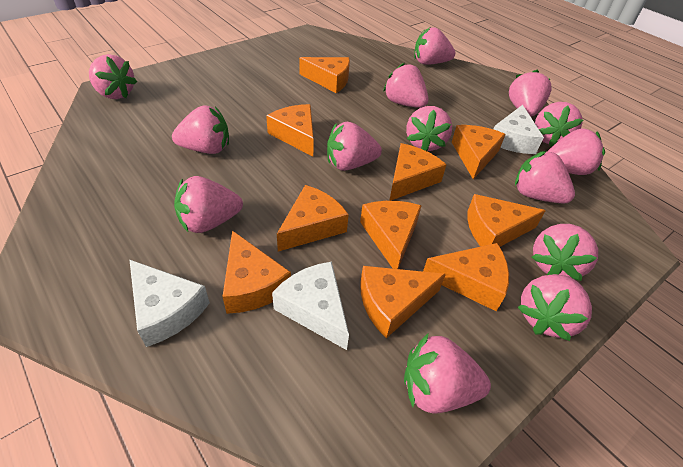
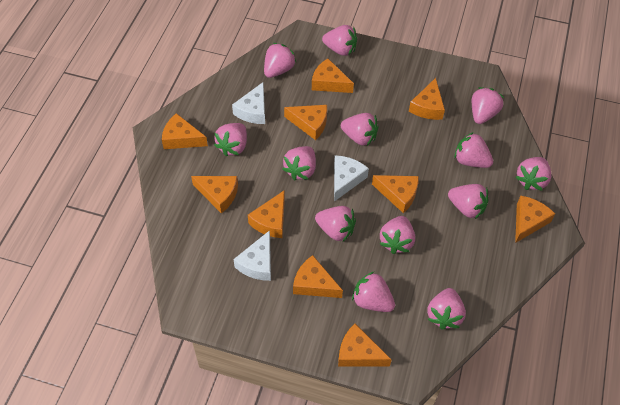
pink strawberry: 14 -> 13

